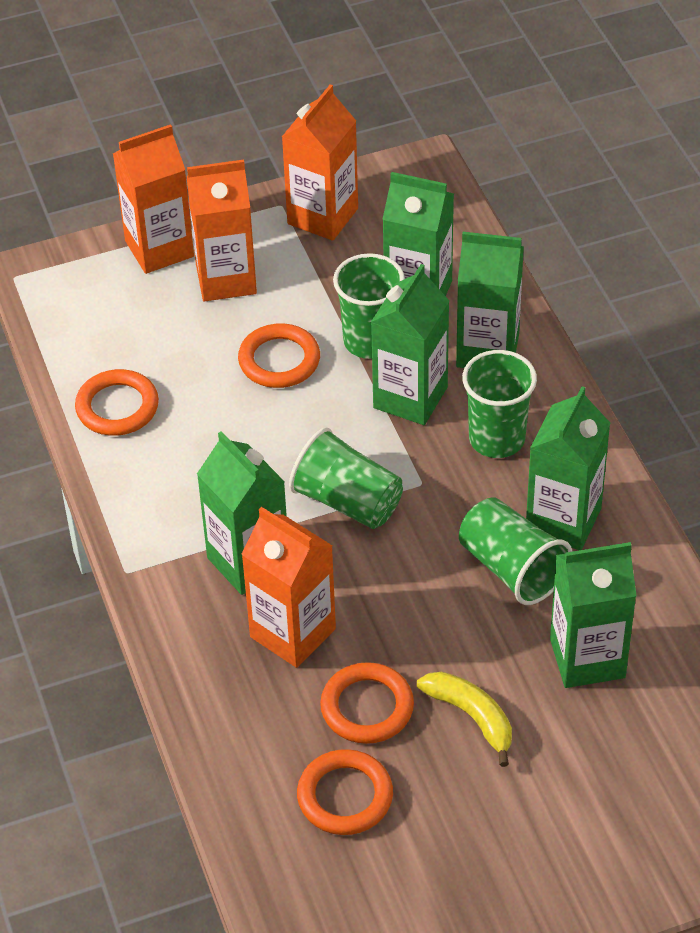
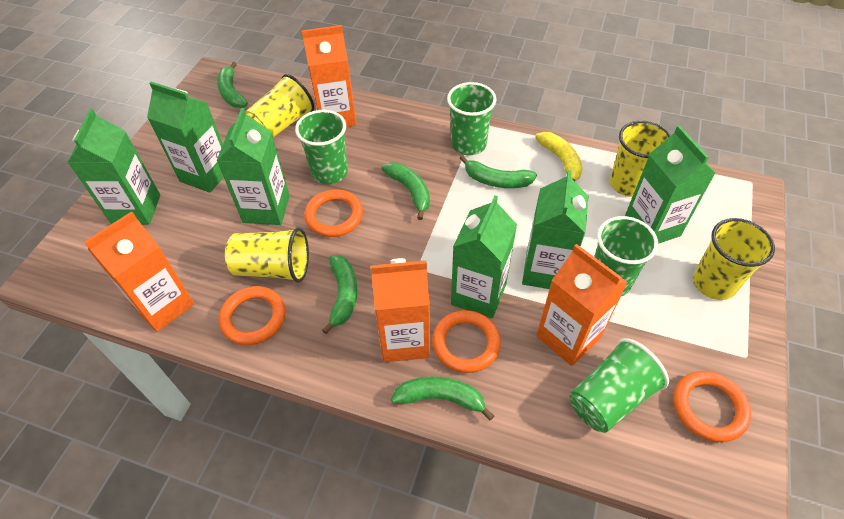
green banana: 0 -> 5
yellow cup: 0 -> 4

